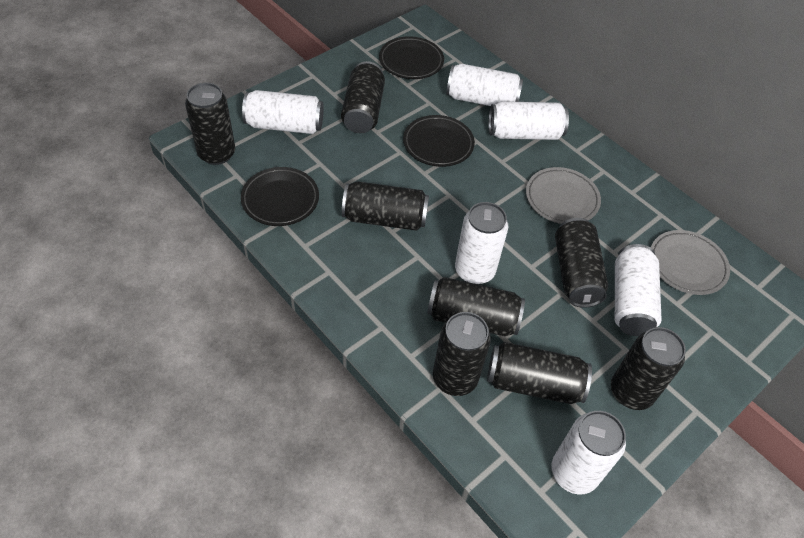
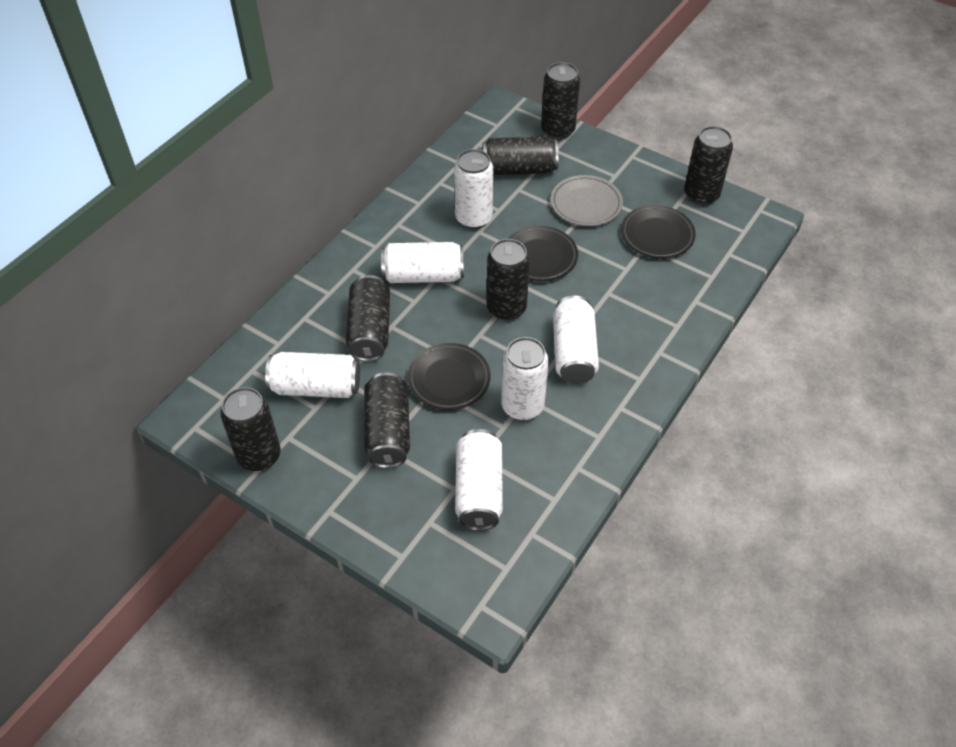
black can: 8 -> 7
grey plate: 2 -> 1

